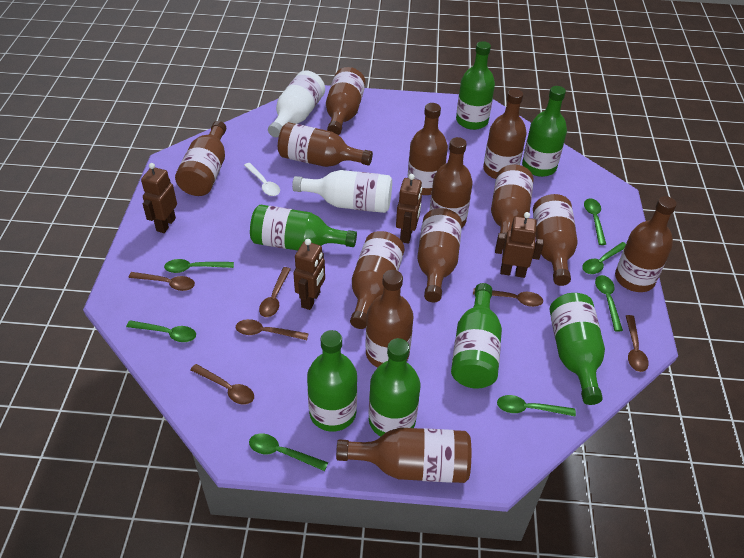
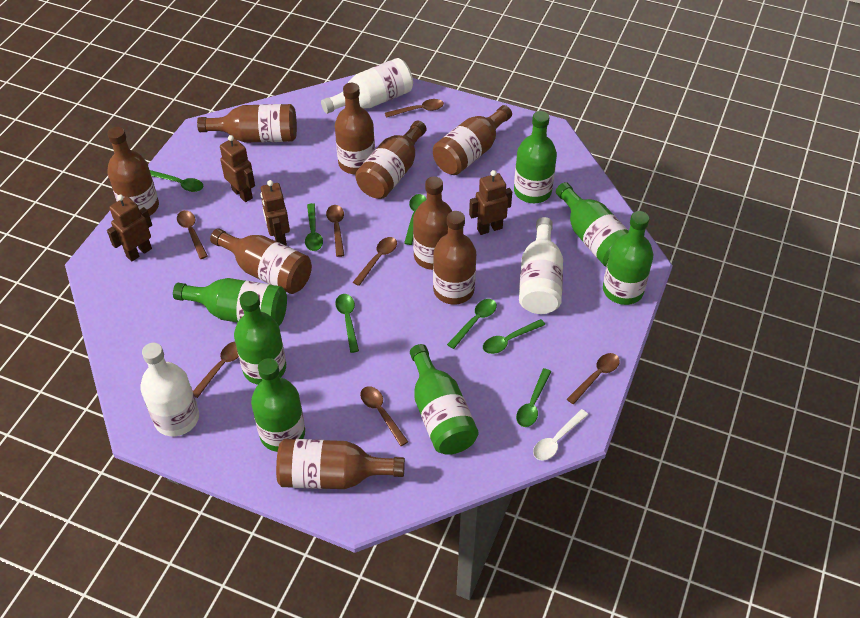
brown bottle: 13 -> 9
brown spoon: 6 -> 7
white bottle: 2 -> 3

